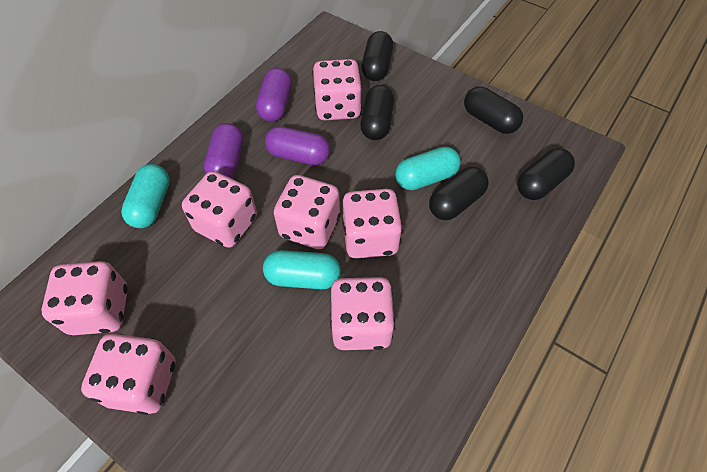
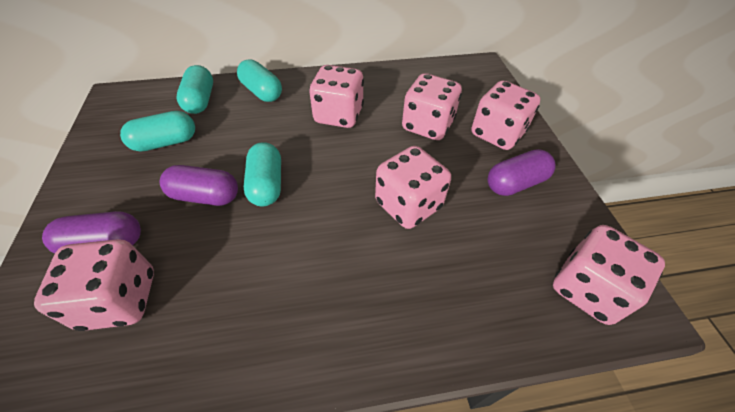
black capsule: 5 -> 0
pink dice: 7 -> 6
turquoise capsule: 3 -> 4

